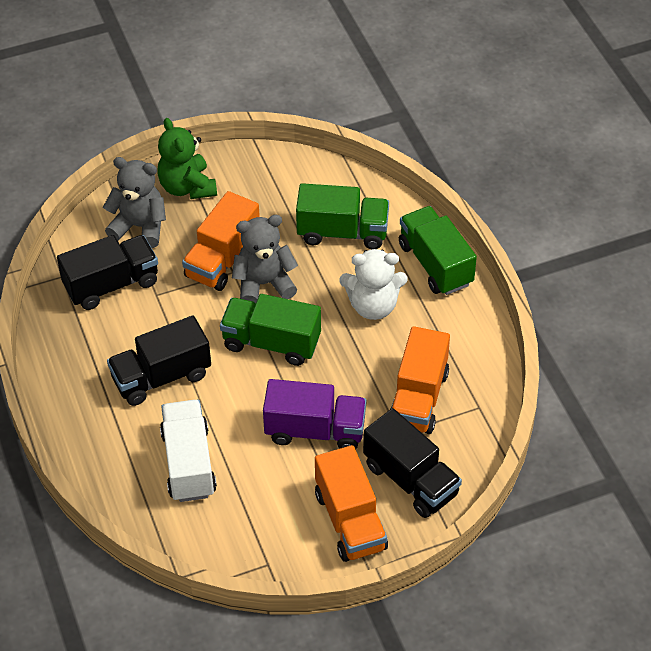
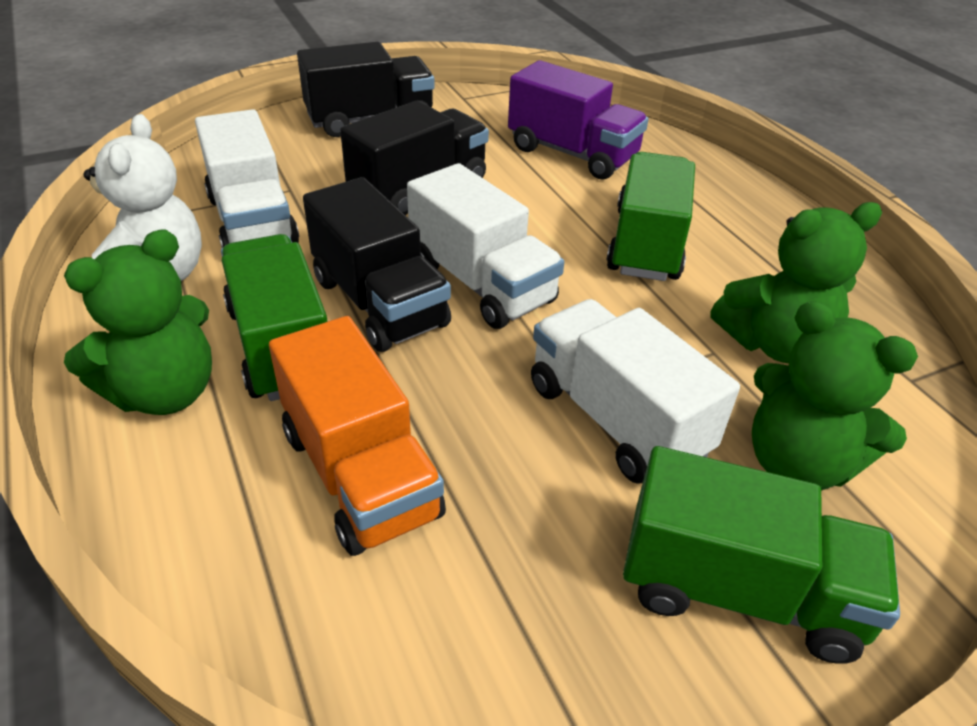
green teddy bear: 1 -> 3
grey teddy bear: 2 -> 0
orange truck: 3 -> 1
white truck: 1 -> 3

